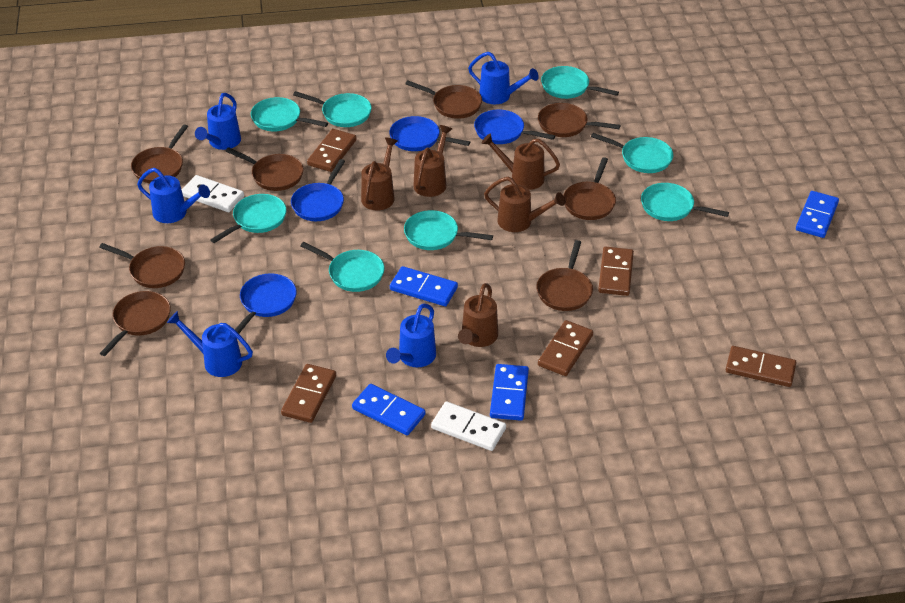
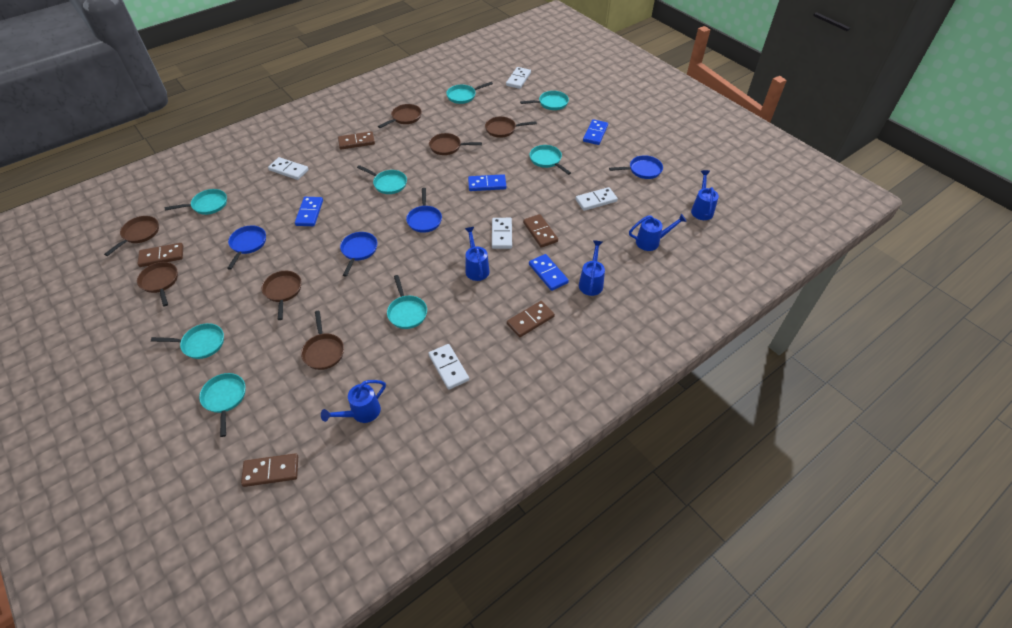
brown pan: 8 -> 7
brown watering can: 5 -> 0
white domino: 2 -> 5

